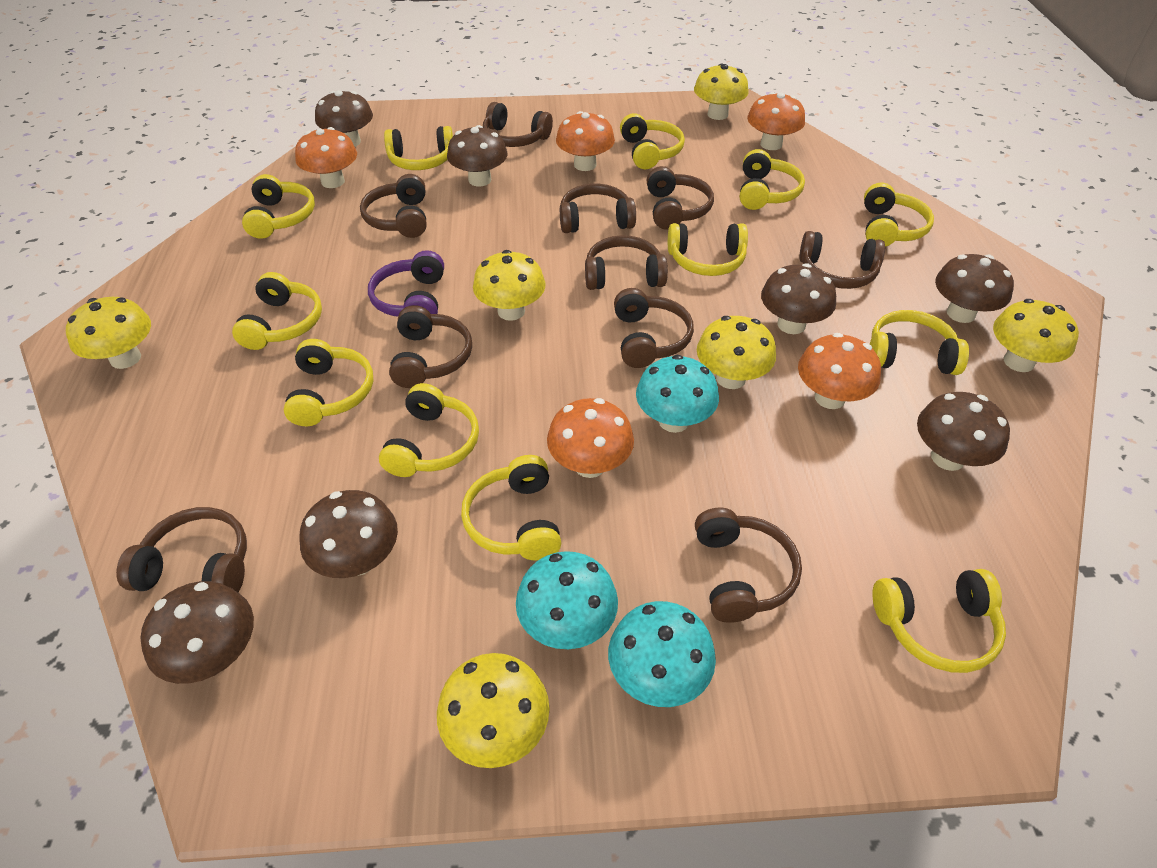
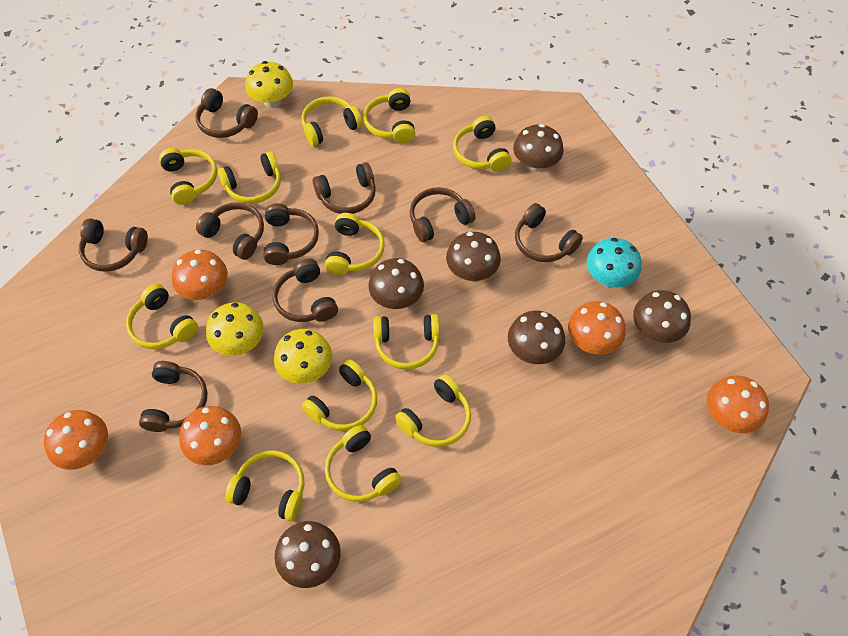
brown headphones: 10 -> 9
brown mushroom: 7 -> 6
purple headphones: 1 -> 0
turquoise mushroom: 3 -> 1
yellow mushroom: 6 -> 3

